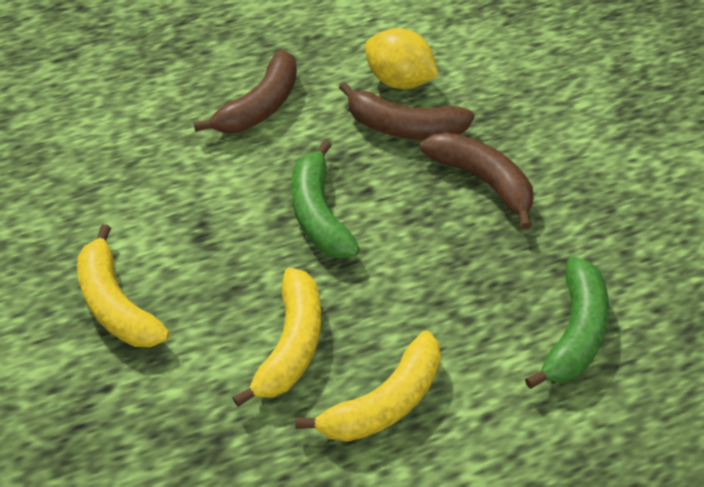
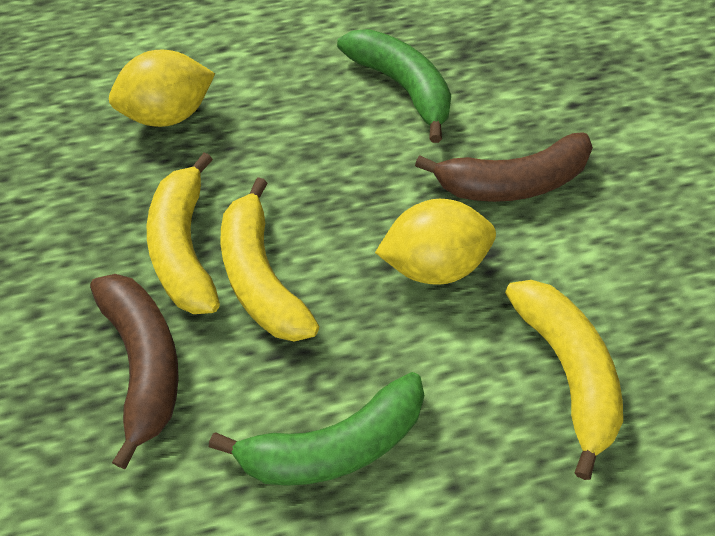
brown banana: 3 -> 2
yellow lemon: 1 -> 2

